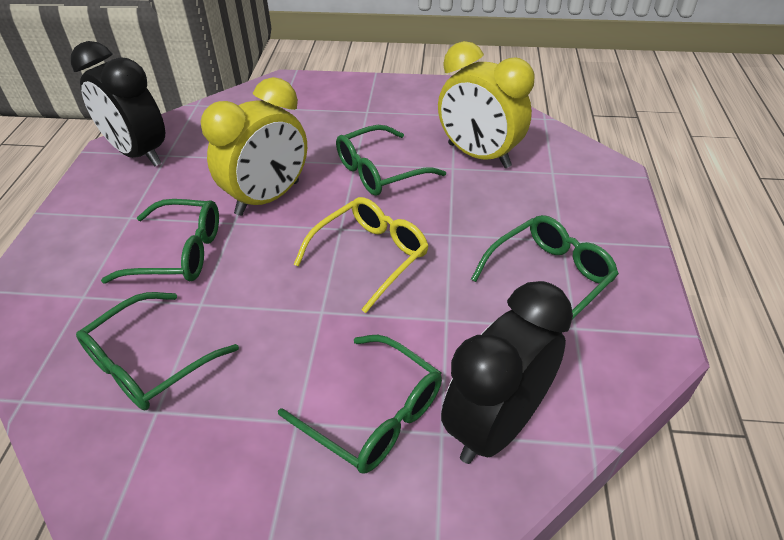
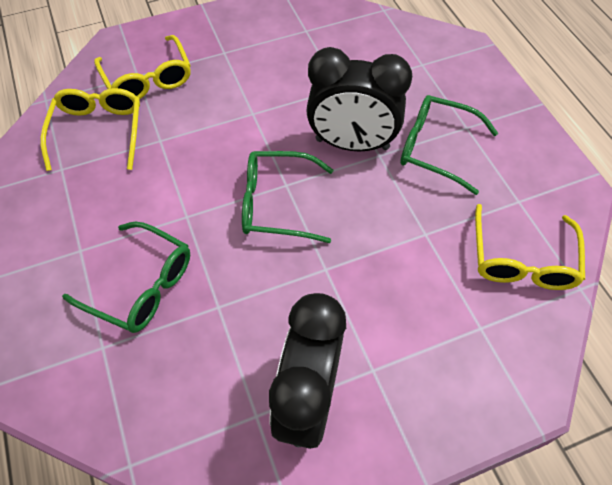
green glasses: 5 -> 3
yellow clock: 2 -> 0
yellow glasses: 1 -> 3

